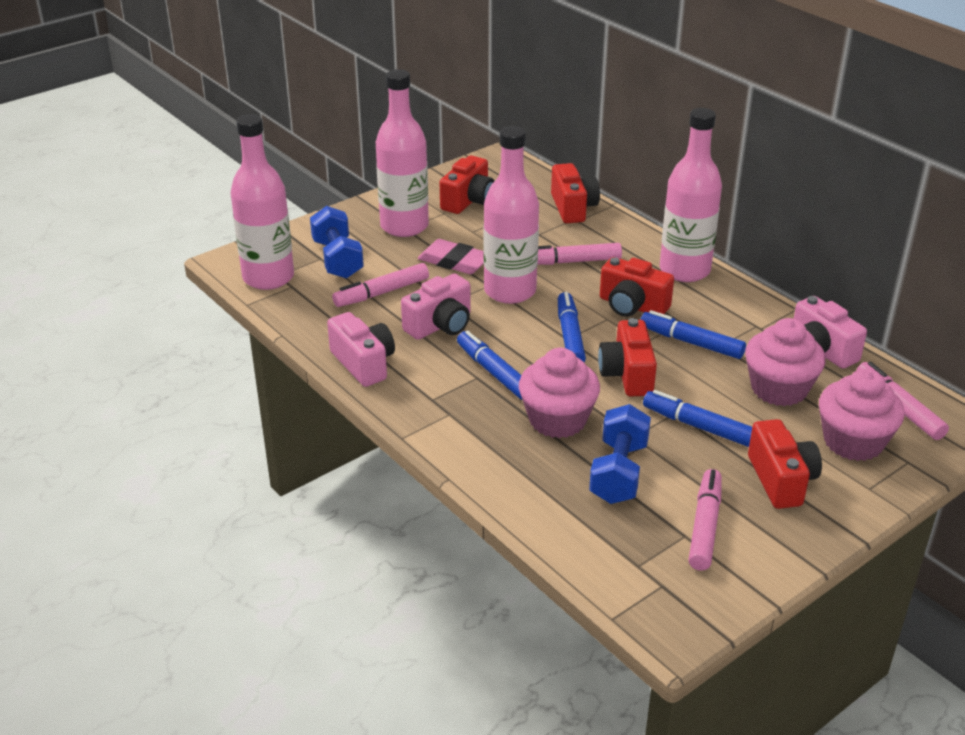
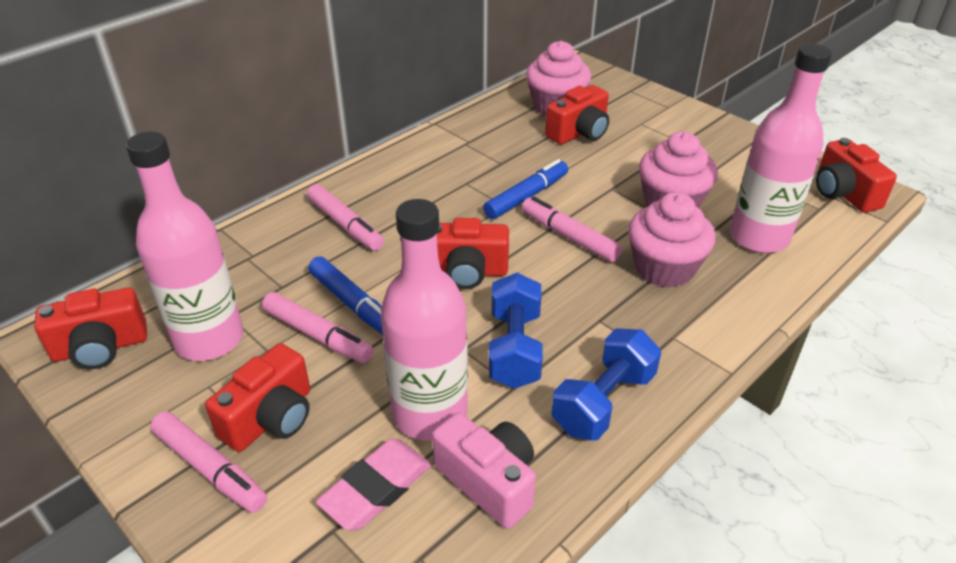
blue marker: 4 -> 2
pink bottle: 4 -> 3
pink camera: 3 -> 1

